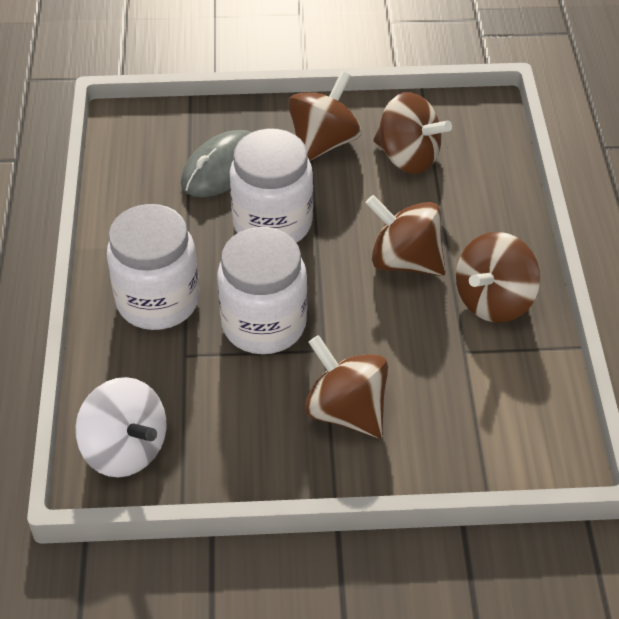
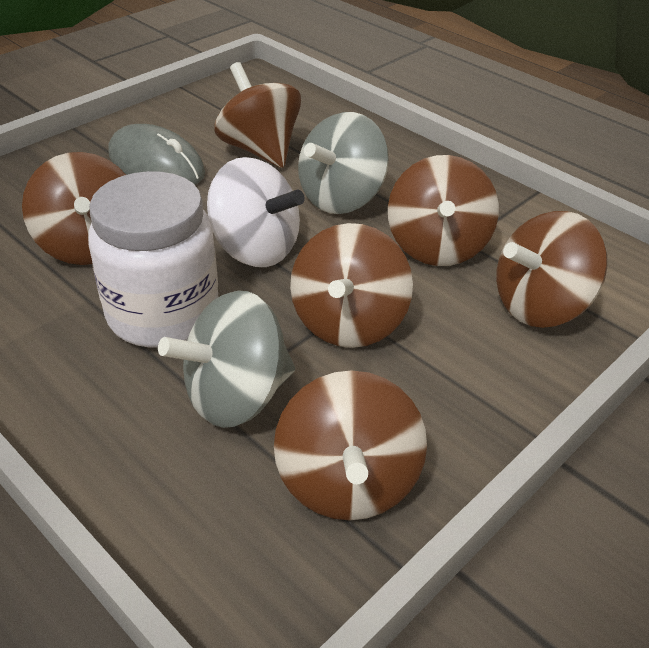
brown spinning top: 5 -> 6
grey spinning top: 0 -> 2
white jar: 3 -> 1

